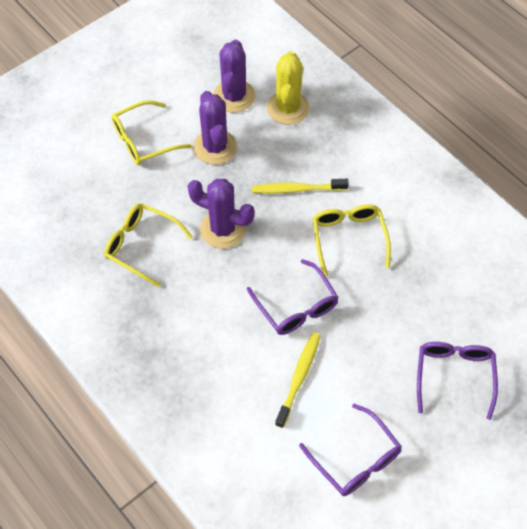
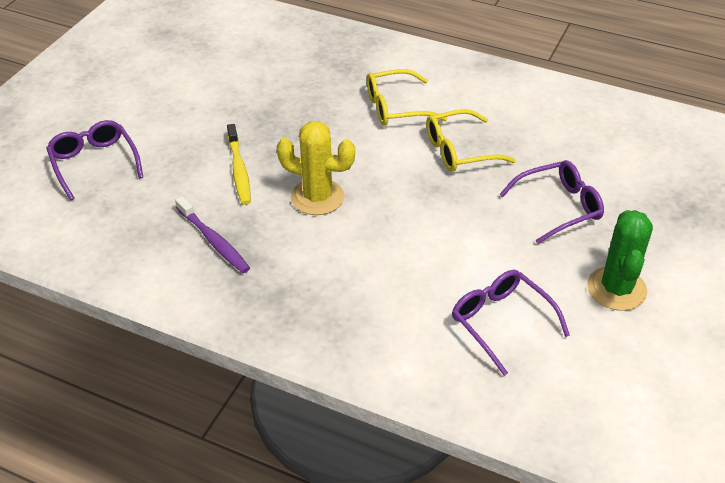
green cactus: 0 -> 1
purple cactus: 3 -> 0
purple toothbrush: 0 -> 1
yellow glasses: 3 -> 2
yellow toothbrush: 2 -> 1

